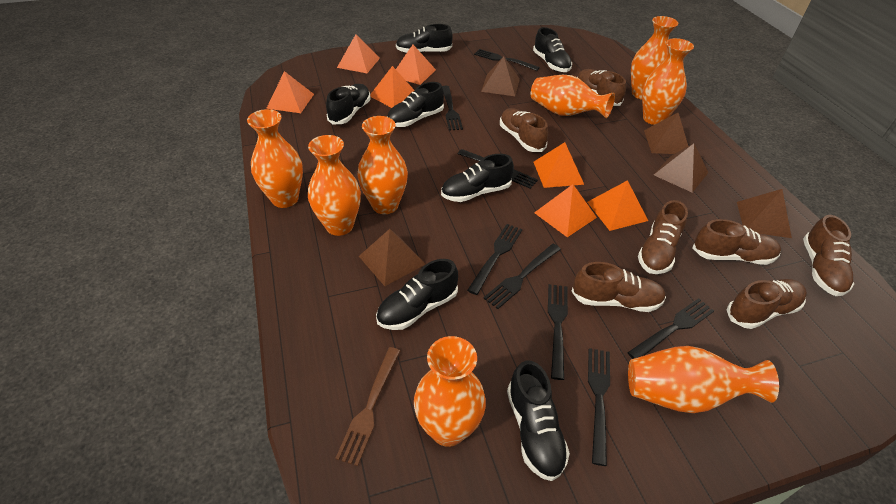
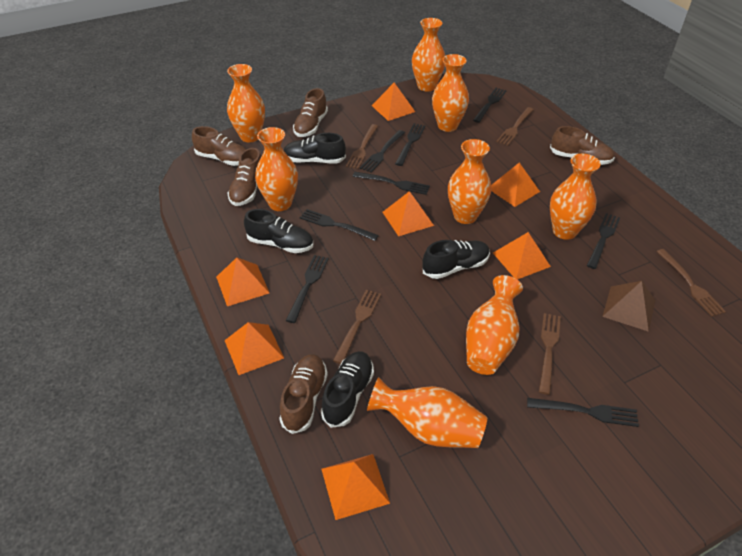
black shoe: 7 -> 4
brown fork: 1 -> 5
brown pyramid: 5 -> 1
brown shoe: 7 -> 5

